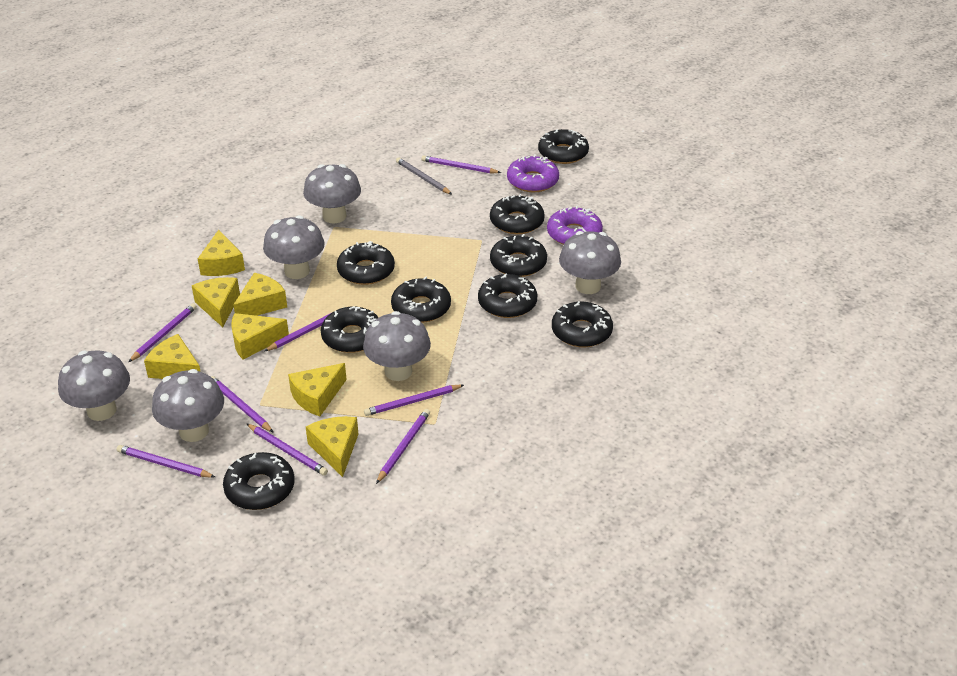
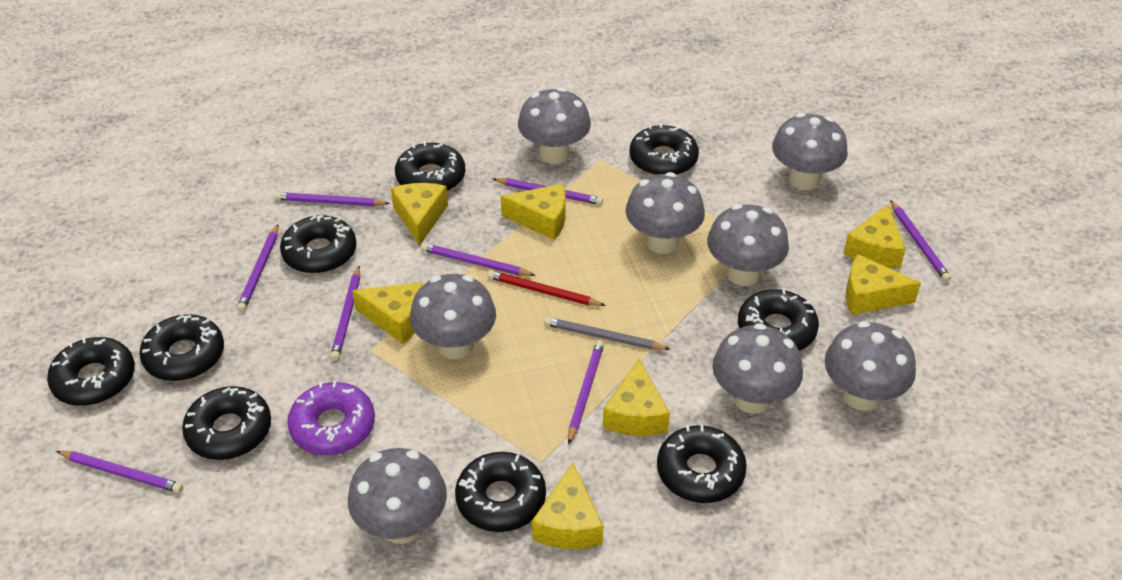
grey mushroom: 6 -> 8
purple donut: 2 -> 1
red pencil: 0 -> 1

